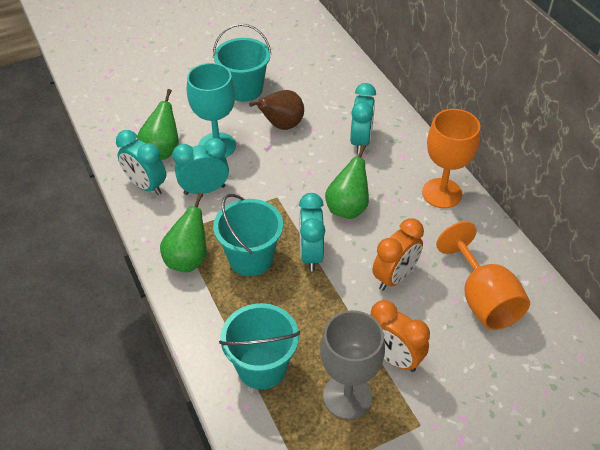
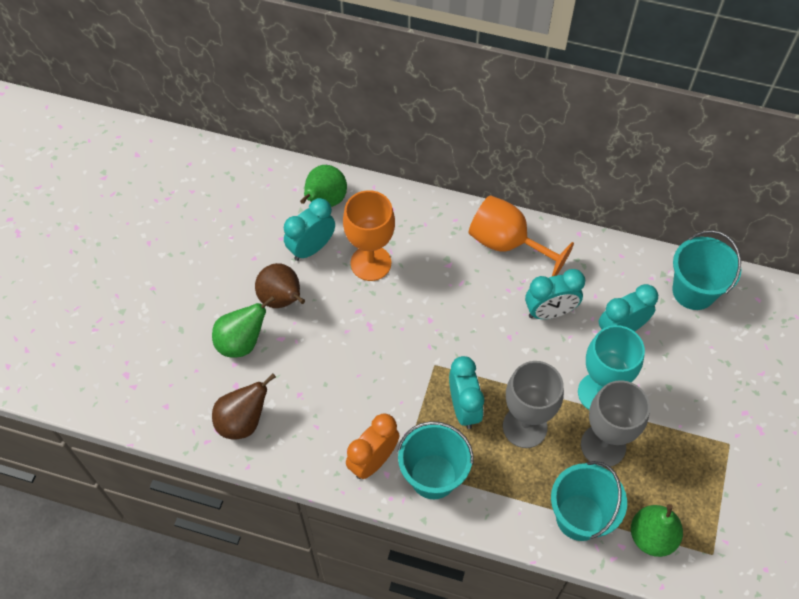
brown pear: 1 -> 2
grey goblet: 1 -> 2
orange clock: 2 -> 1

